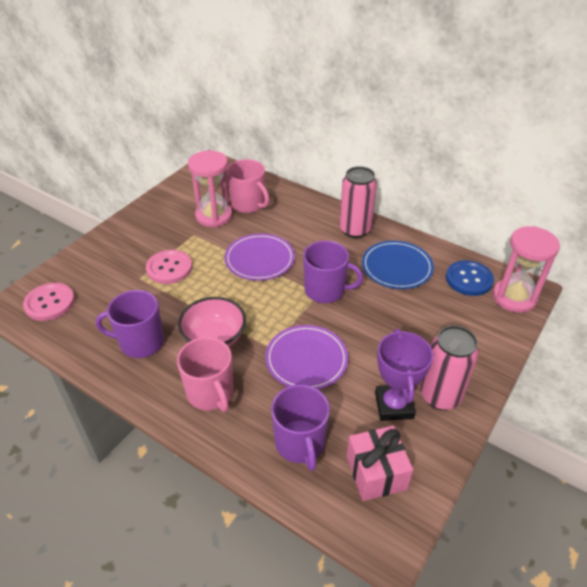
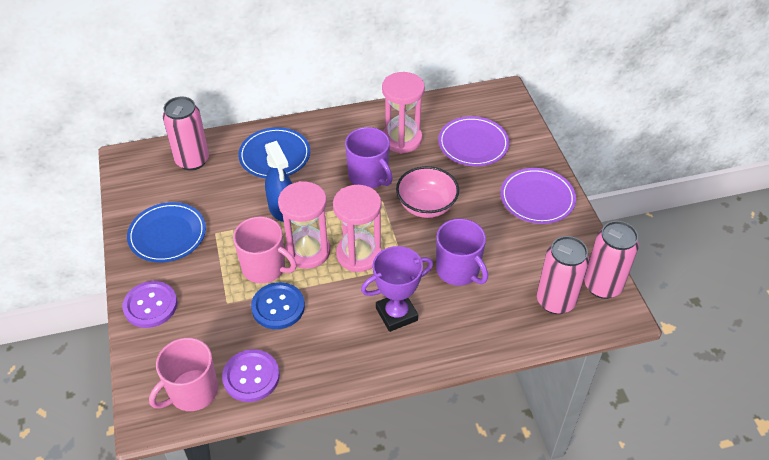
blue plate: 1 -> 2
blue spray bottle: 0 -> 1
pink button: 2 -> 0
pink can: 2 -> 3
pink gift: 1 -> 0
pink hourglass: 2 -> 3
purple button: 0 -> 2
purple mug: 3 -> 2

